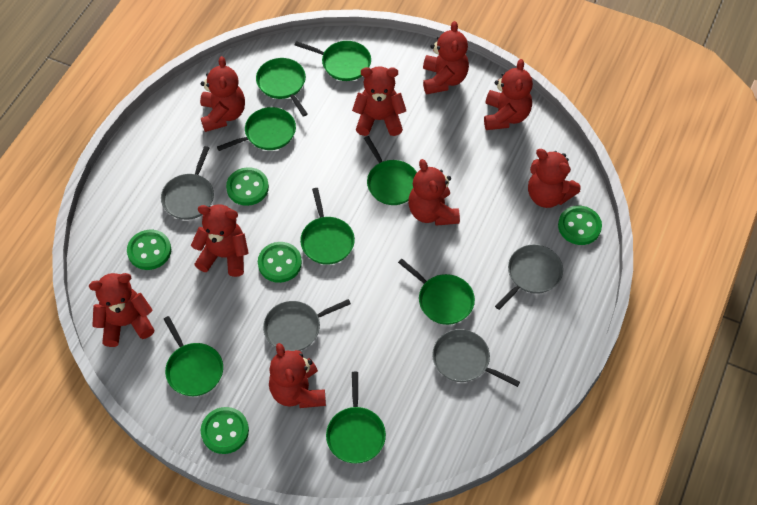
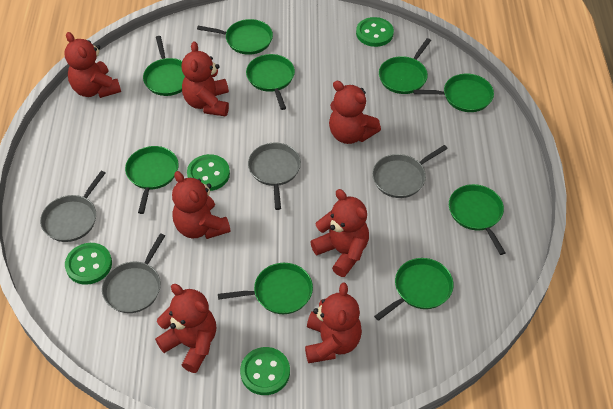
green button: 5 -> 4
green pan: 8 -> 9
red teddy bear: 9 -> 7

